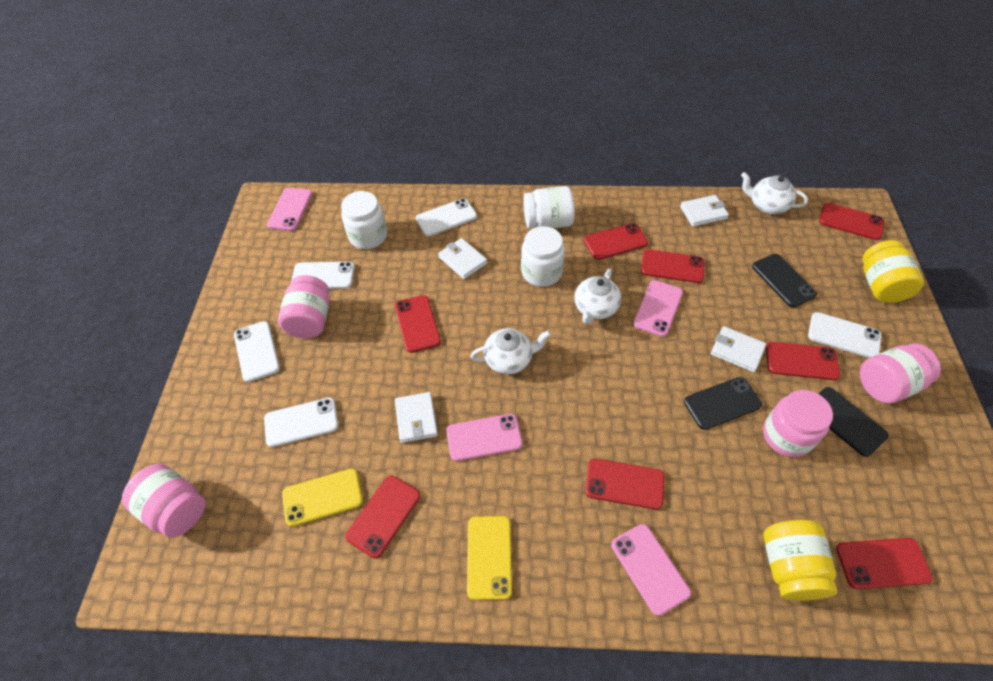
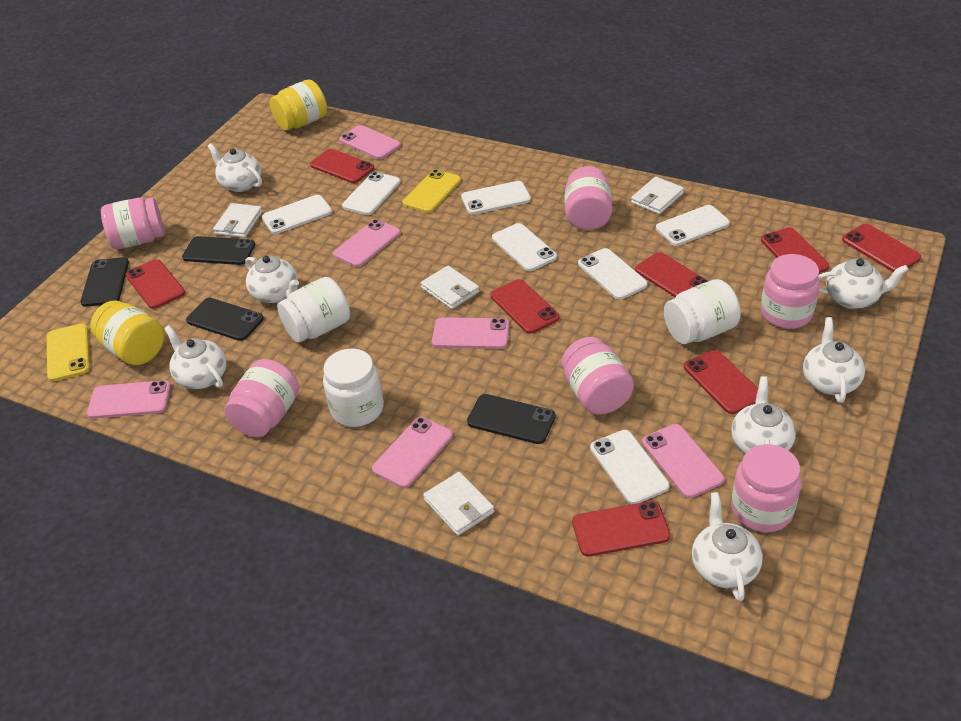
black phone: 3 -> 4
pink jar: 4 -> 6
pink phone: 4 -> 6
white phone: 5 -> 7
white teapot: 3 -> 7

